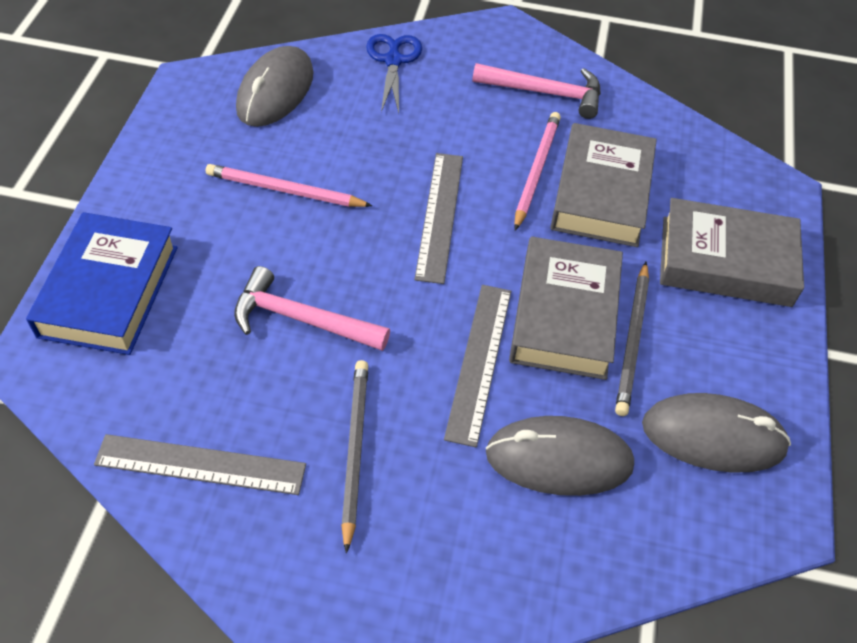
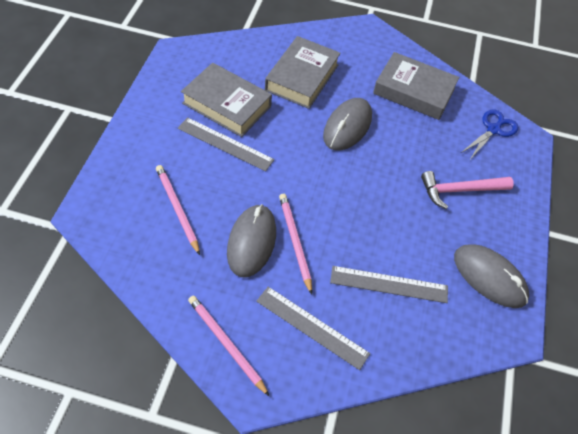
blue book: 1 -> 0
grey pencil: 2 -> 0
pink hammer: 2 -> 1
pink pencil: 2 -> 3

